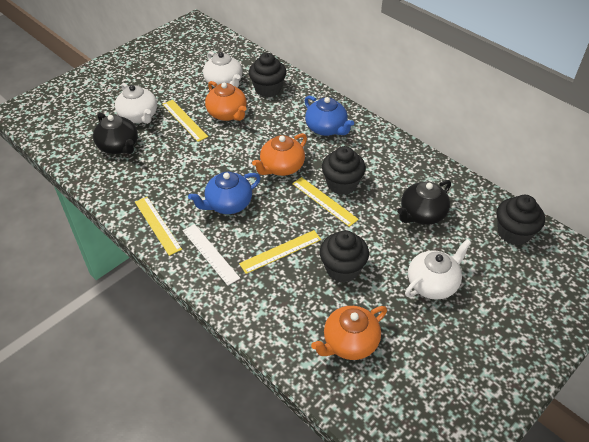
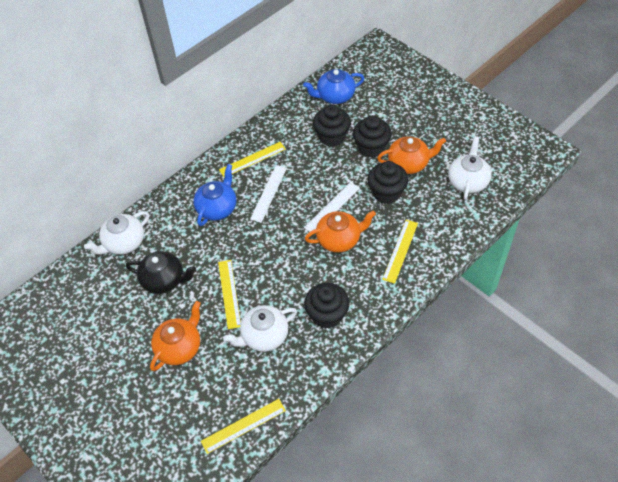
black teapot: 2 -> 1
white ruler: 1 -> 2

